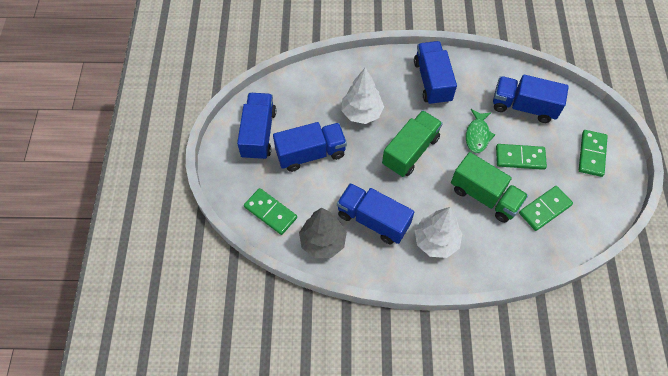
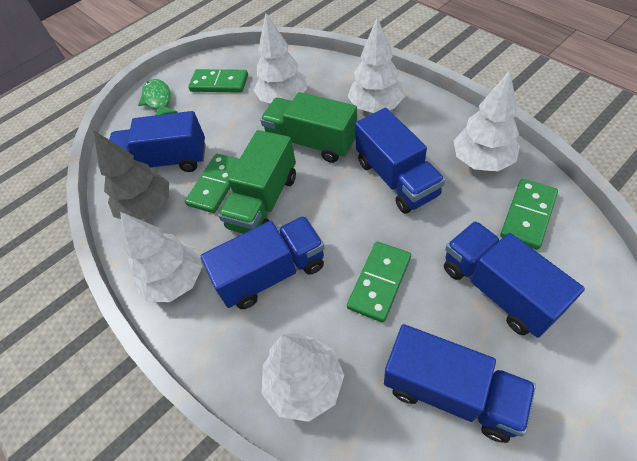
white tree: 2 -> 5

